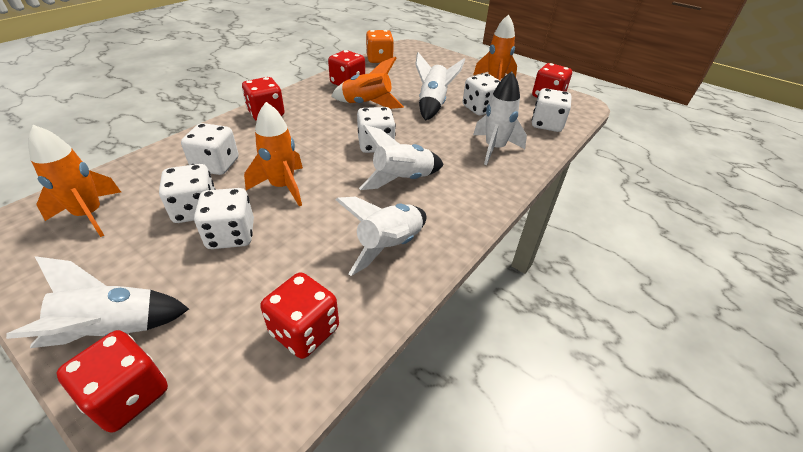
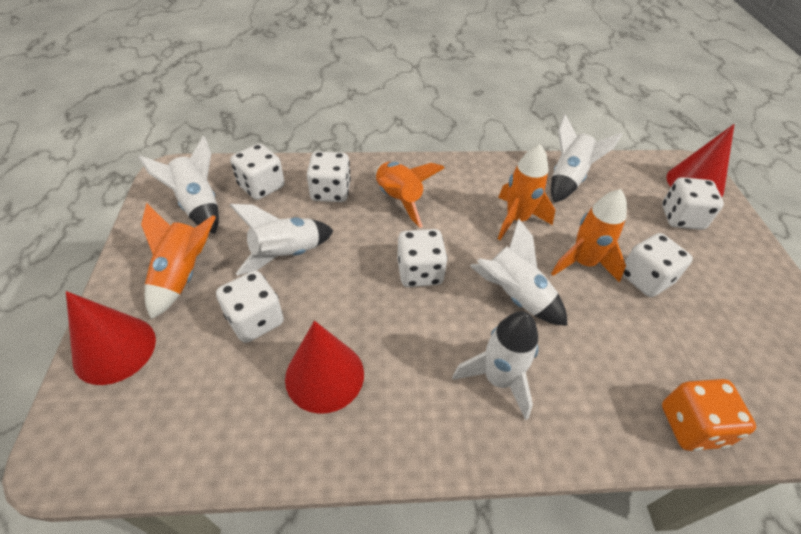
red cone: 0 -> 3
red dice: 5 -> 0

